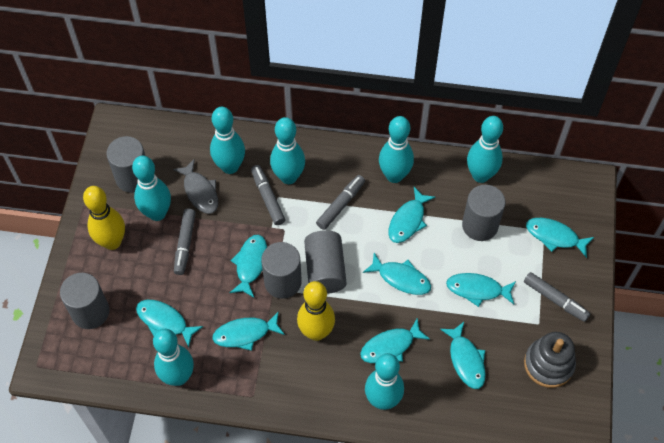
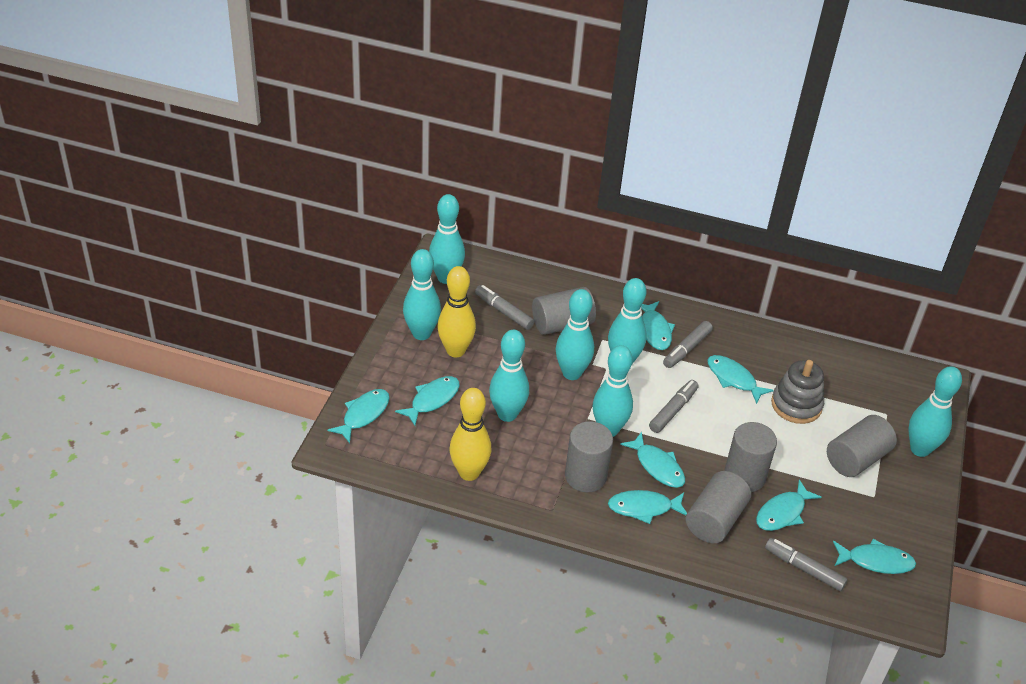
grey fish: 1 -> 0
turquoise fish: 9 -> 8

